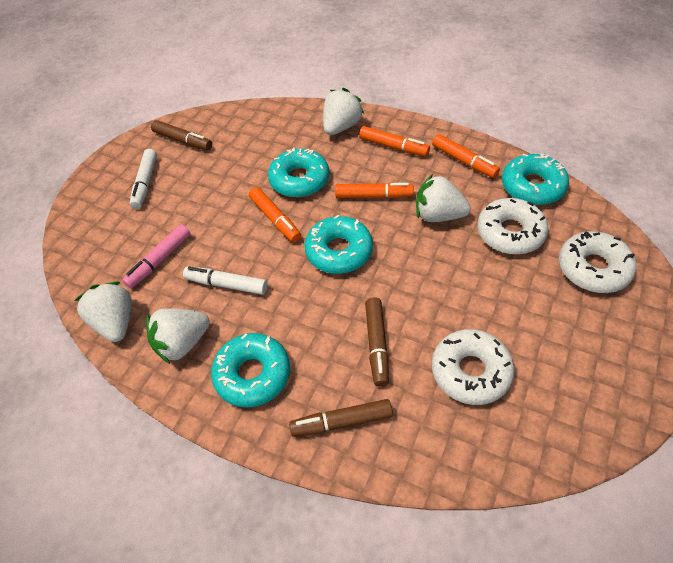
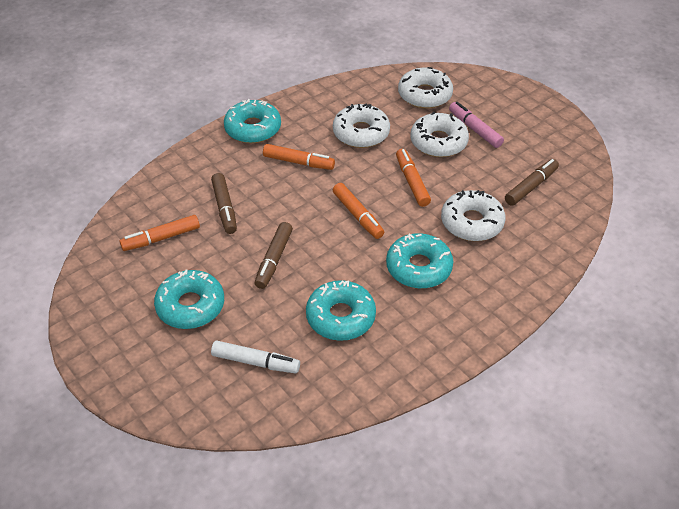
white donut: 3 -> 4
white marker: 2 -> 1
white strawberry: 4 -> 0

